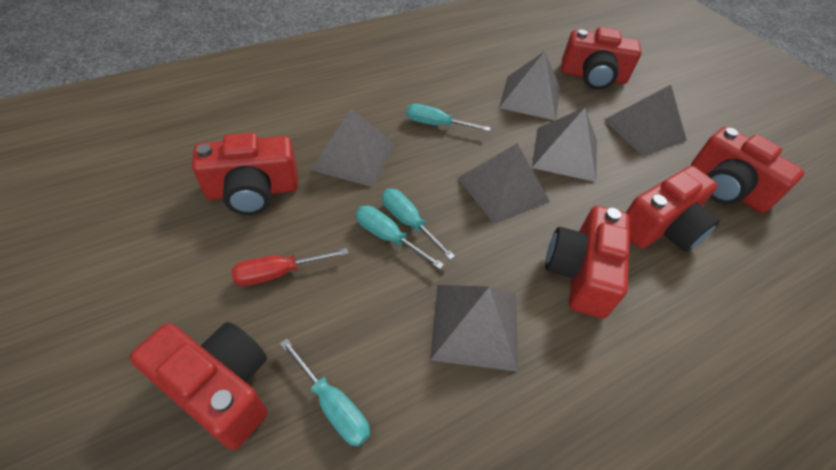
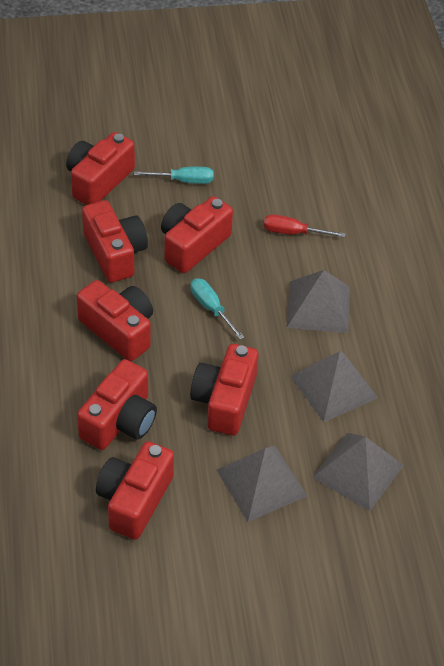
grey pyramid: 6 -> 4
red camera: 6 -> 7
turquoise screwdriver: 4 -> 2

